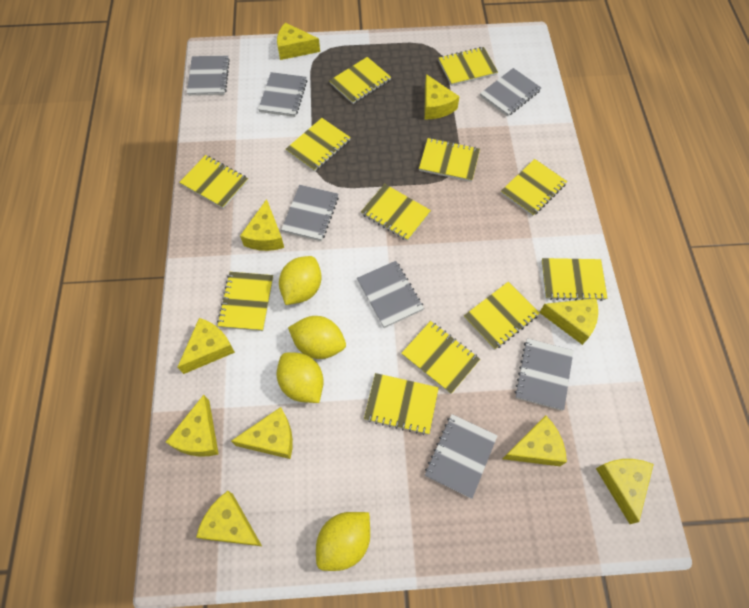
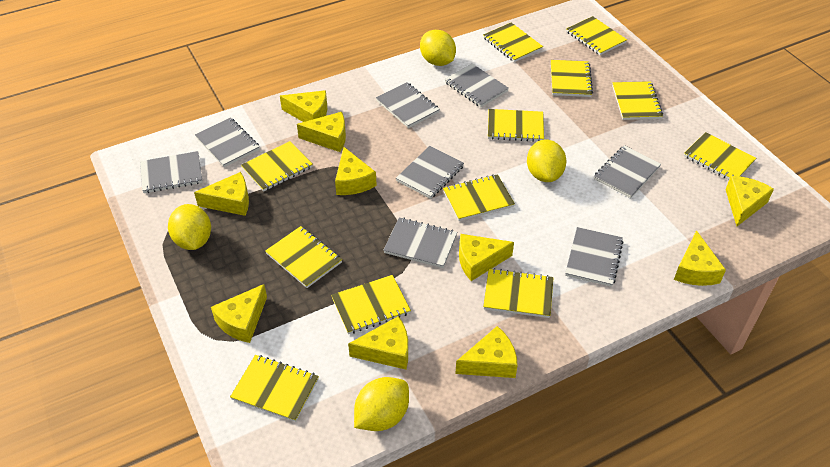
grey notebook: 7 -> 8

